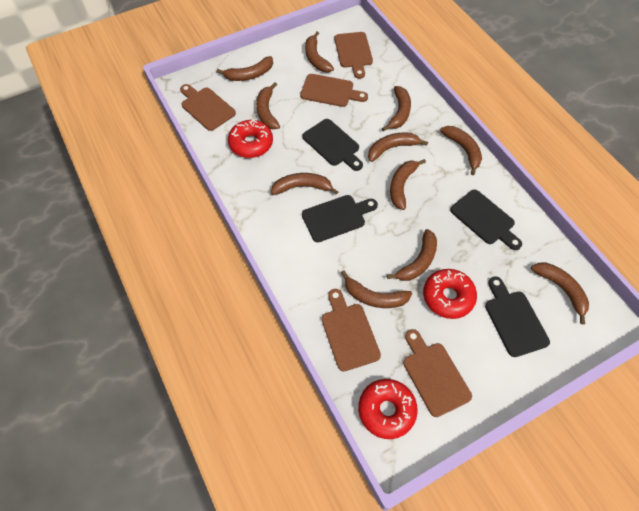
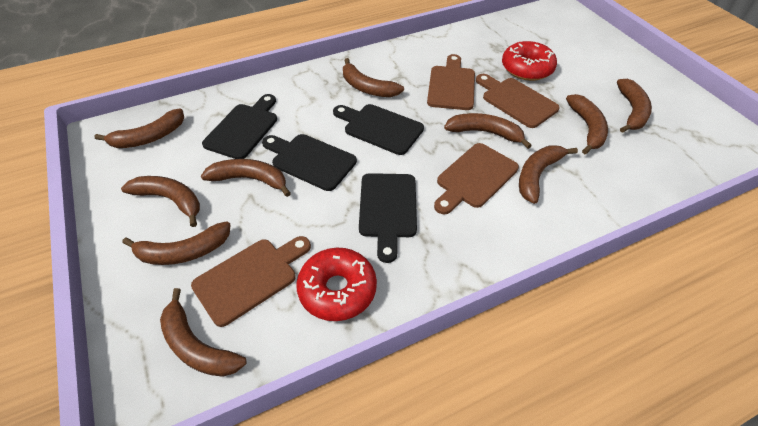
brown banana: 11 -> 10
brown cutting board: 5 -> 4
red donut: 3 -> 2

